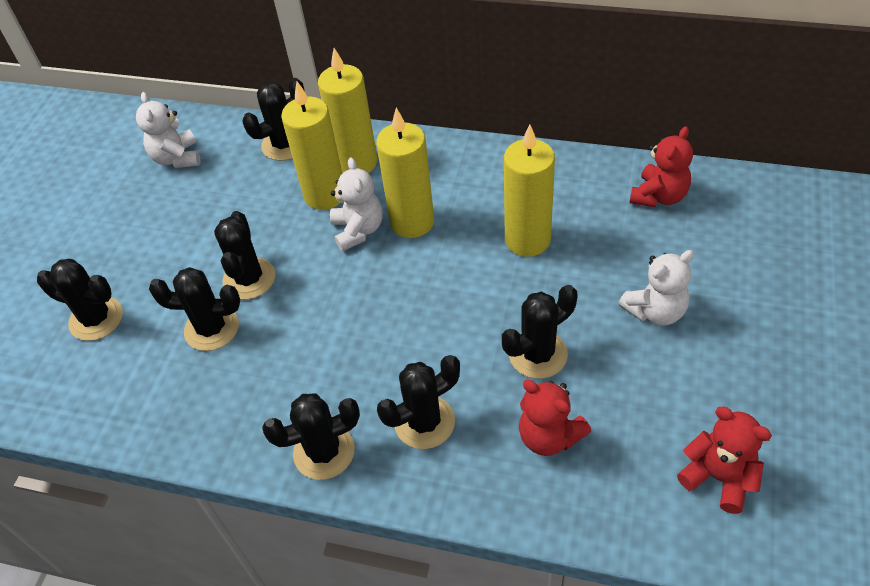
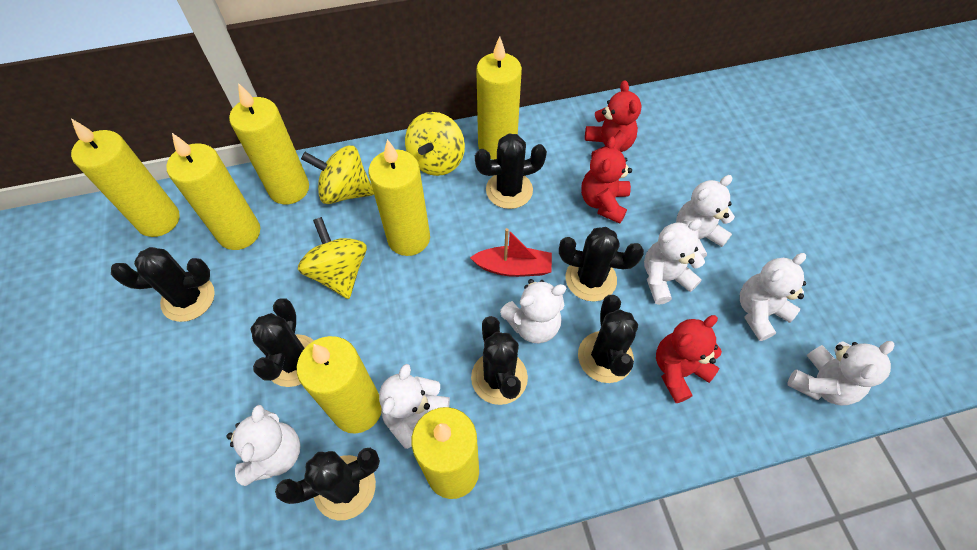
red boat: 0 -> 1
white teddy bear: 3 -> 7
yellow candle: 4 -> 7
yellow spinning top: 0 -> 3

